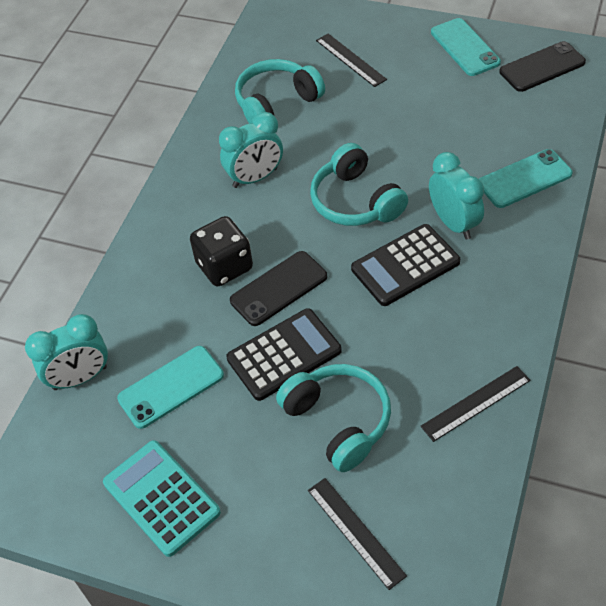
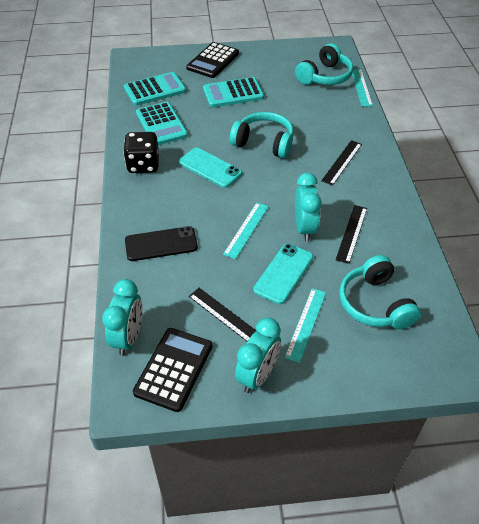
black phone: 2 -> 1
turquoise calculator: 1 -> 3
turquoise phone: 3 -> 2
turquoise ruler: 0 -> 3

